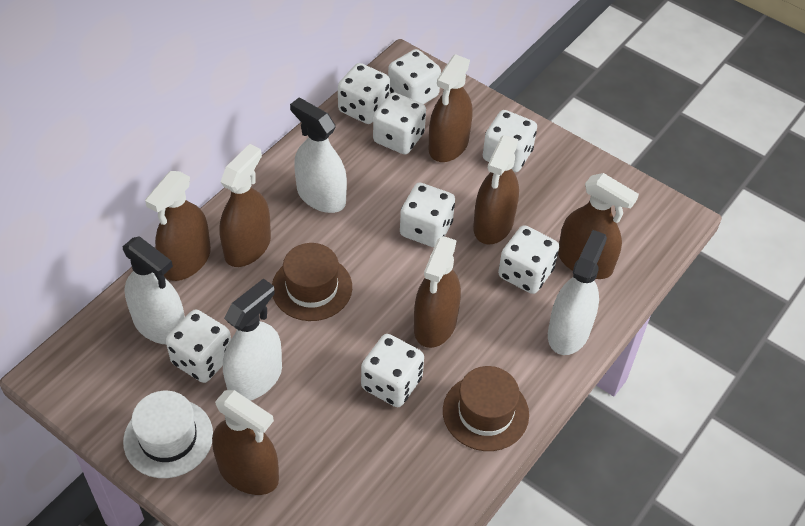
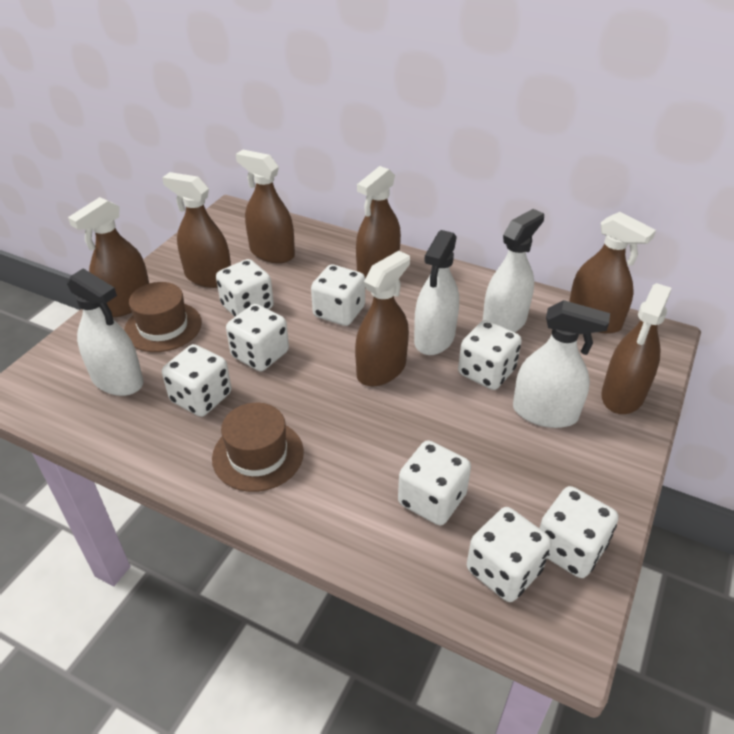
white hat: 1 -> 0

